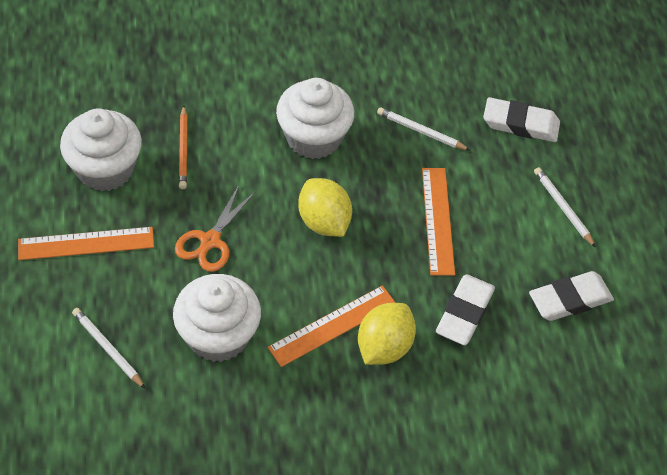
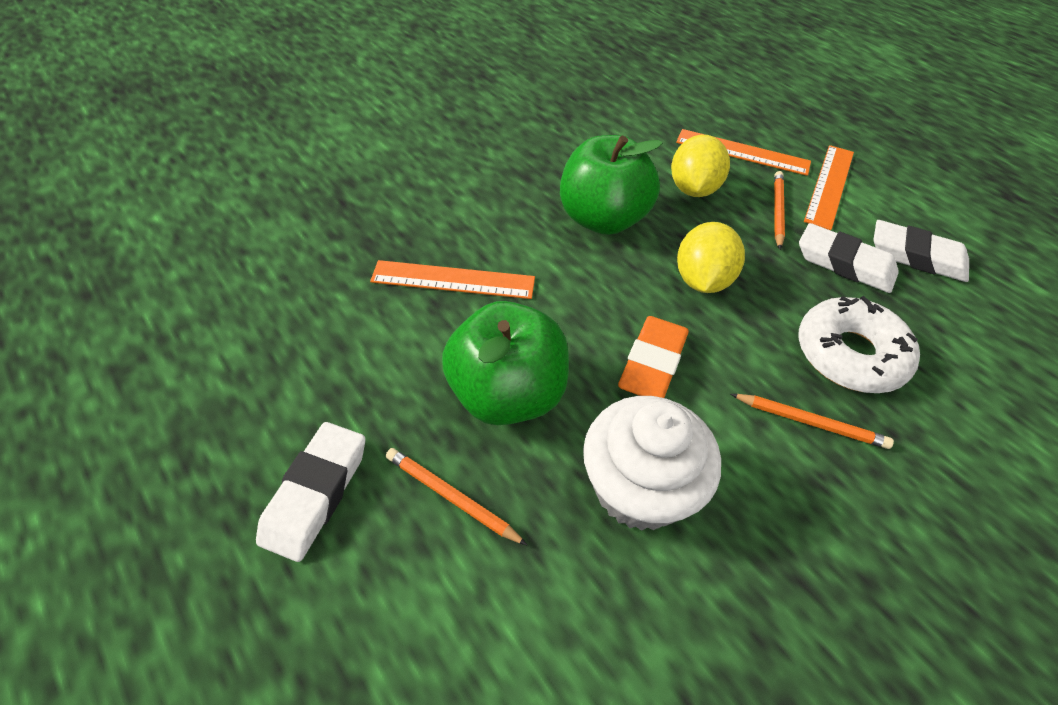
green apple: 0 -> 2
orange eraser: 0 -> 1
orange pencil: 1 -> 3
orange scissors: 1 -> 0
white cupcake: 3 -> 1
white donut: 0 -> 1
white pencil: 3 -> 0

